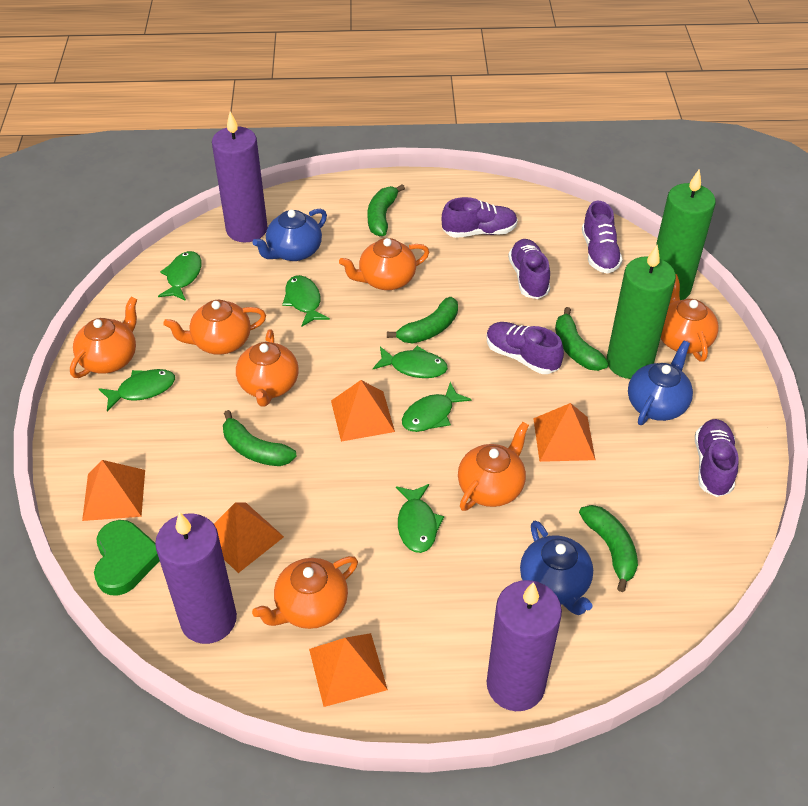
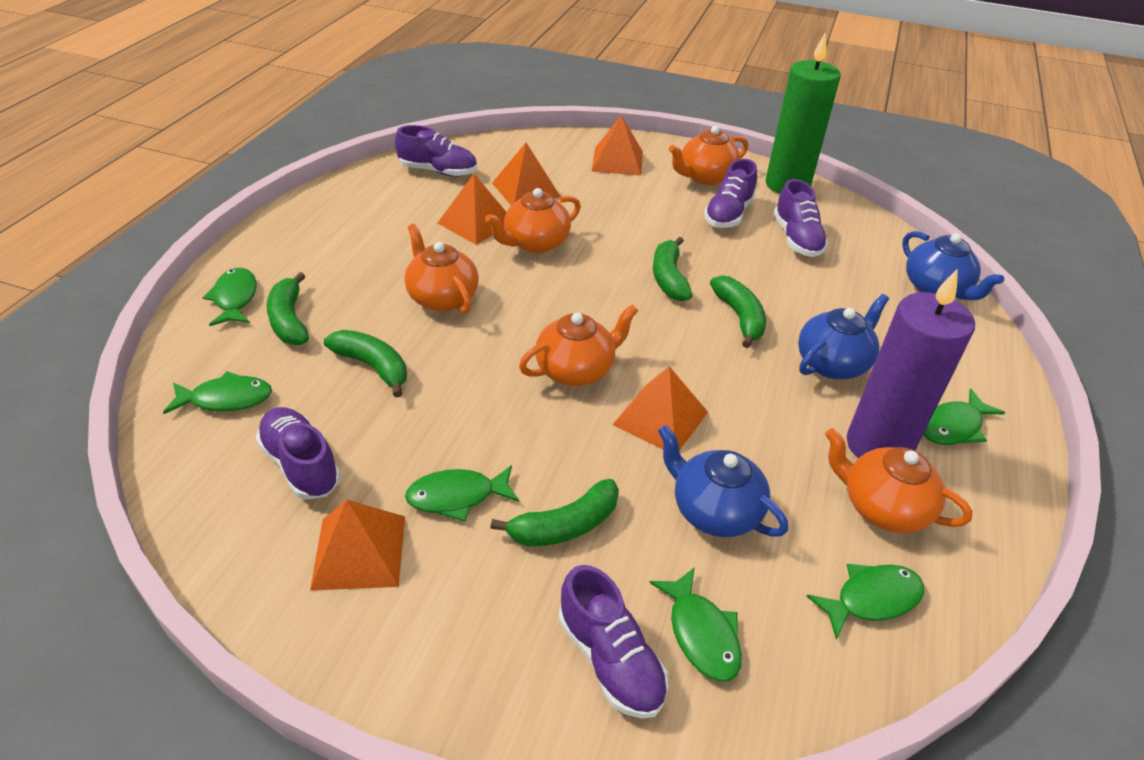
green candle: 2 -> 1
green heart: 1 -> 0
orange teapot: 7 -> 5
purple candle: 3 -> 1

